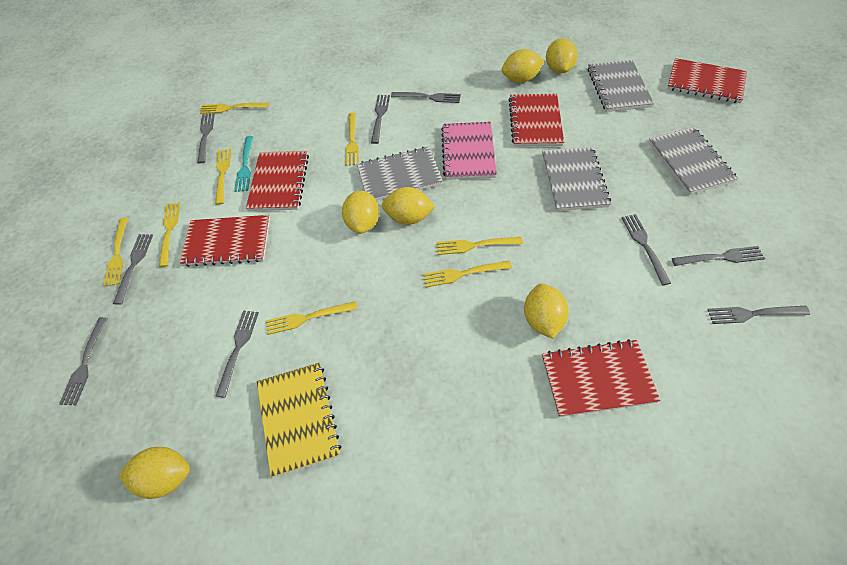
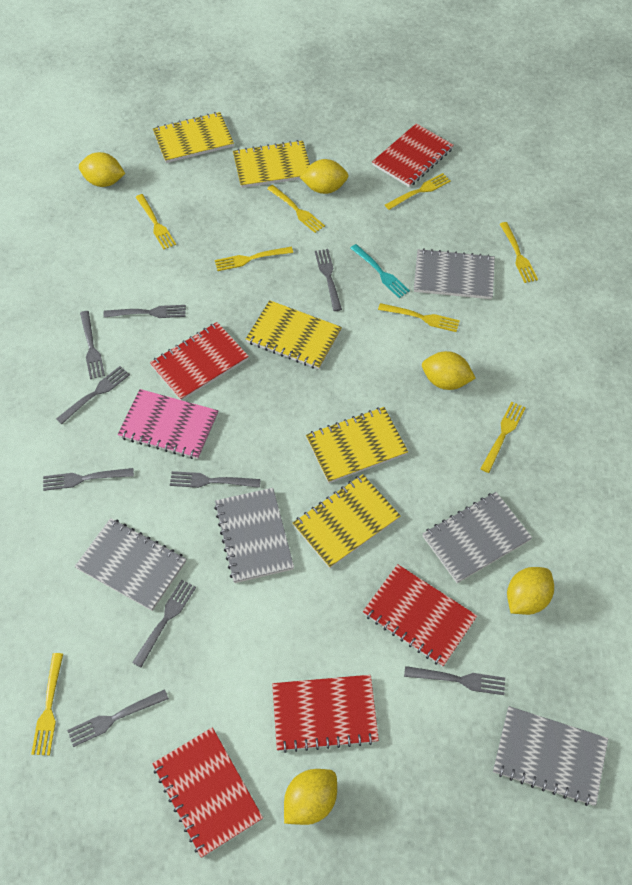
grey notebook: 4 -> 5
yellow lemon: 6 -> 5
yellow notebook: 1 -> 5

